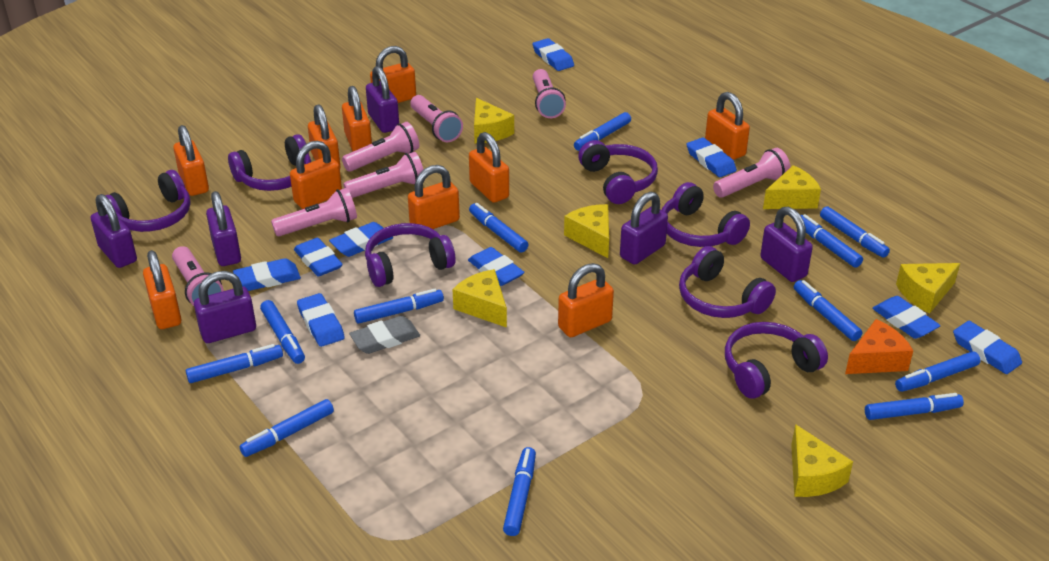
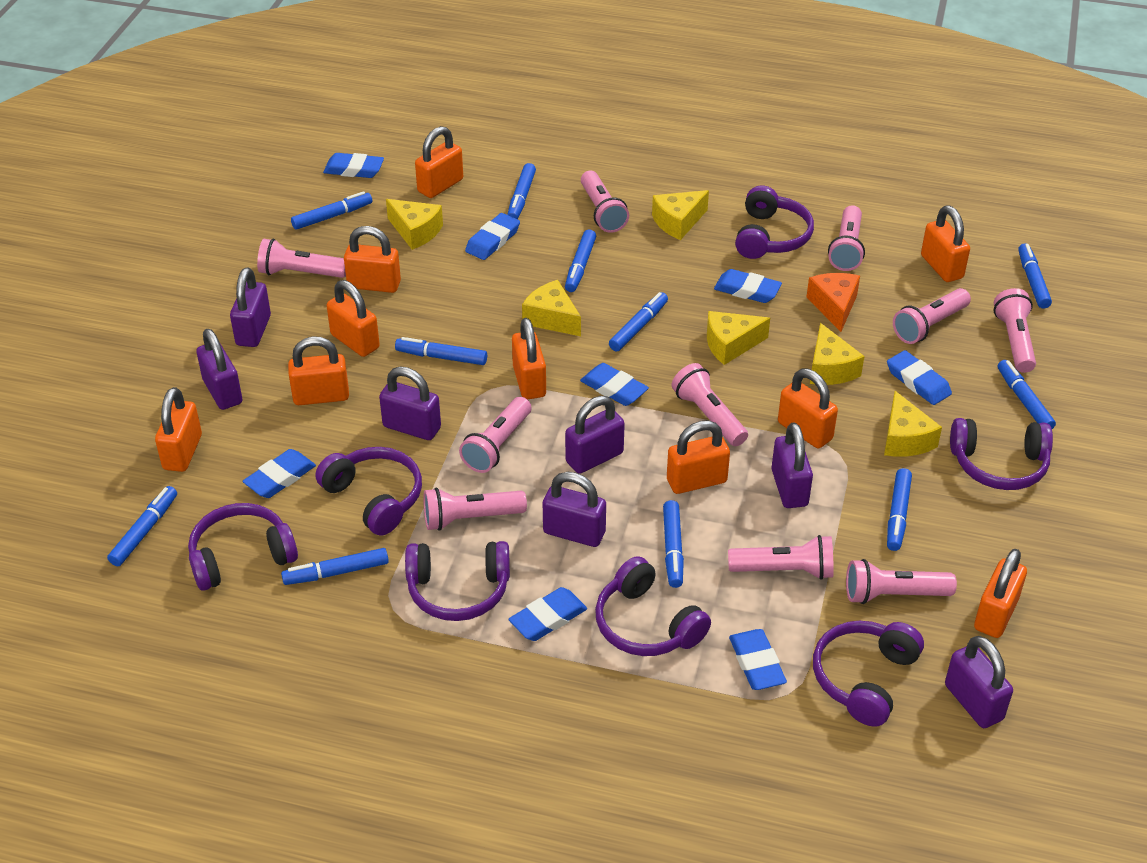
blue eraser: 9 -> 8
blue marker: 12 -> 11
grey eraser: 1 -> 0
pink flashlight: 7 -> 10
purple padlock: 6 -> 7

